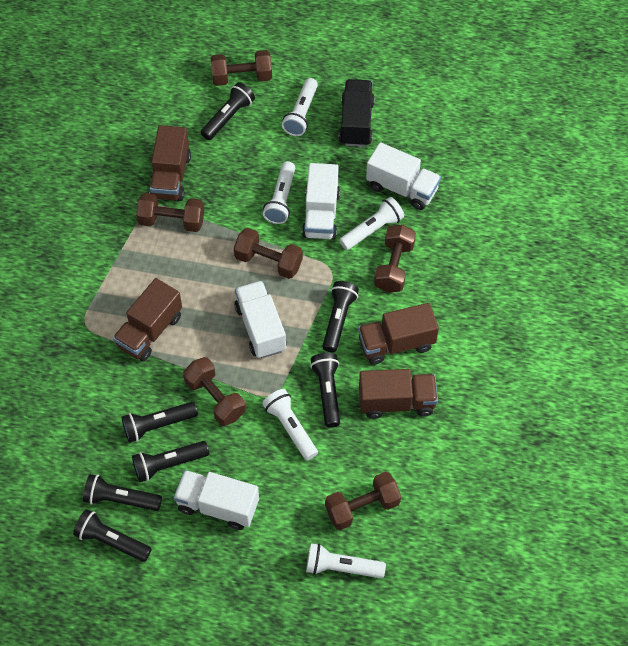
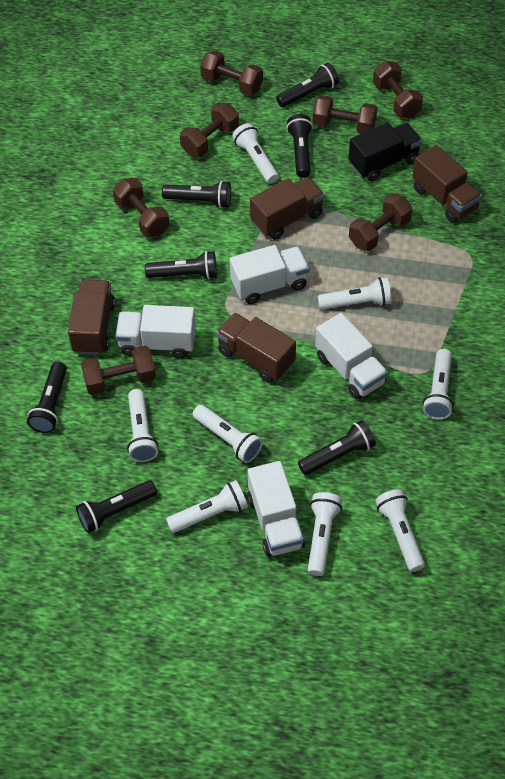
brown dumbbell: 6 -> 7
white flashlight: 5 -> 8

